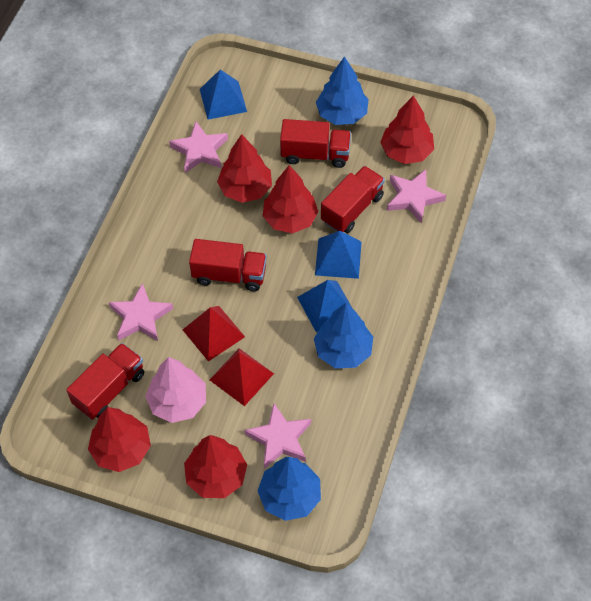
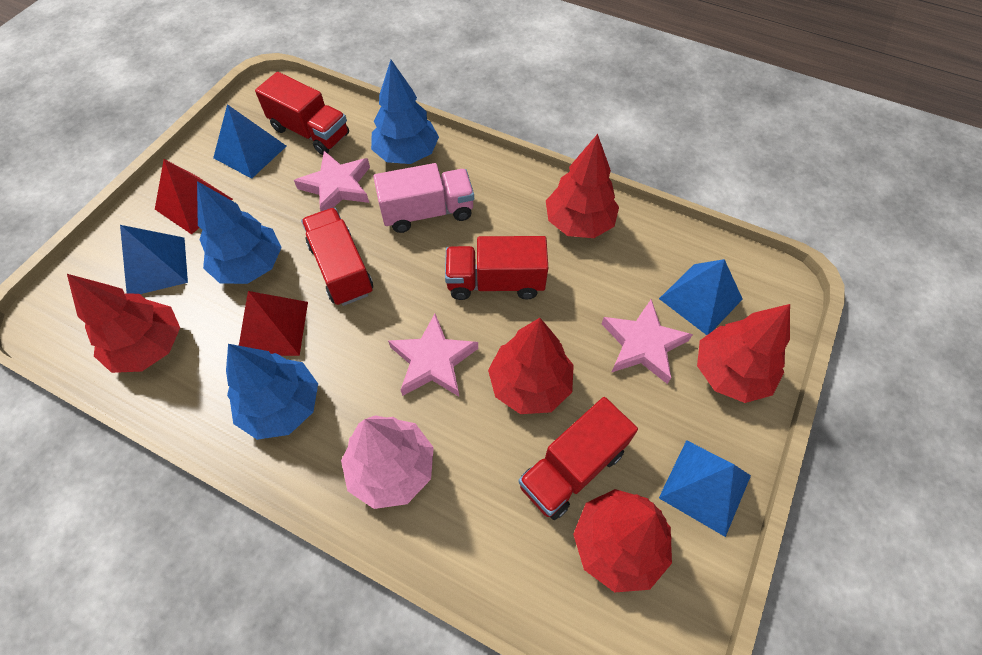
blue pyramid: 3 -> 4
pink star: 4 -> 3
pink truck: 0 -> 1

